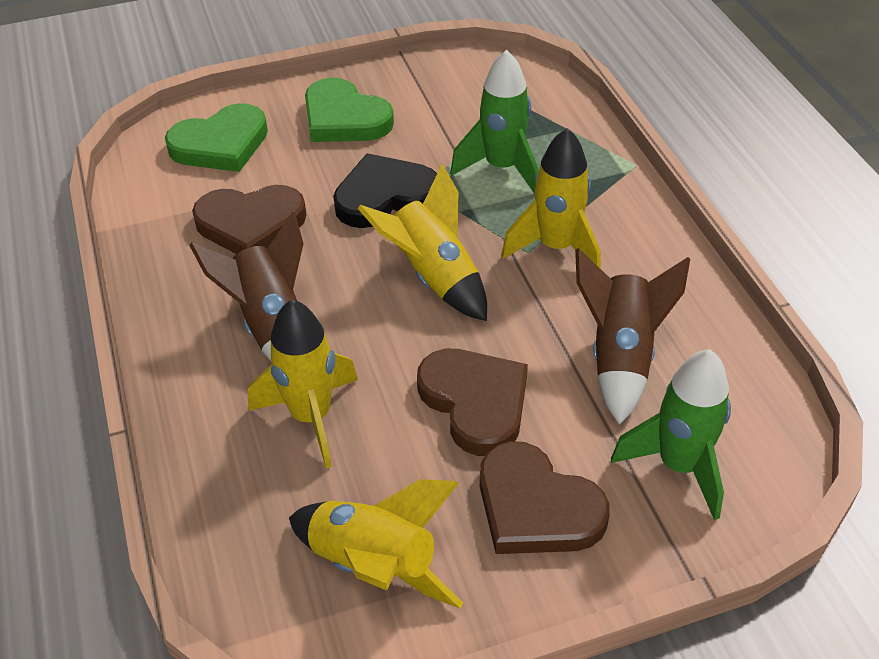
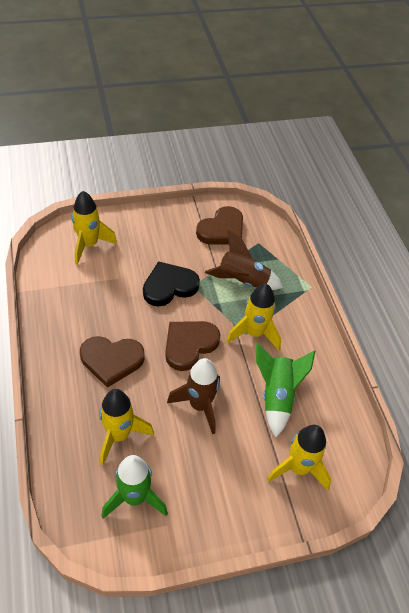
green heart: 2 -> 0

